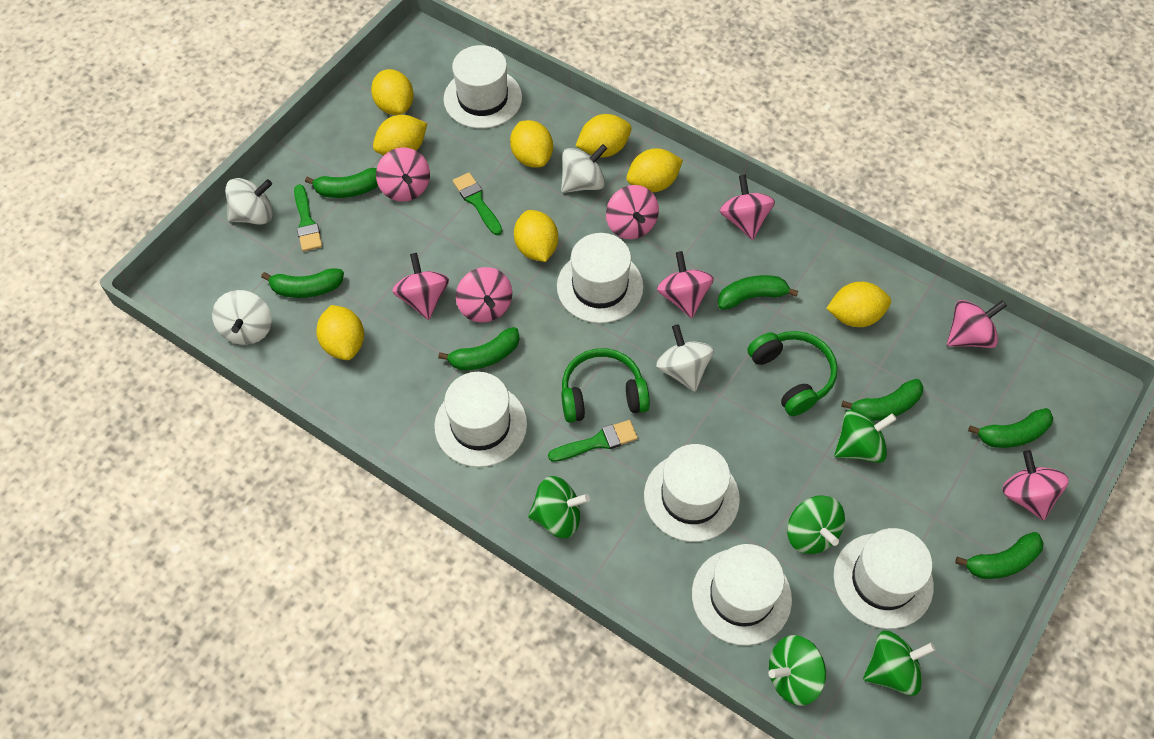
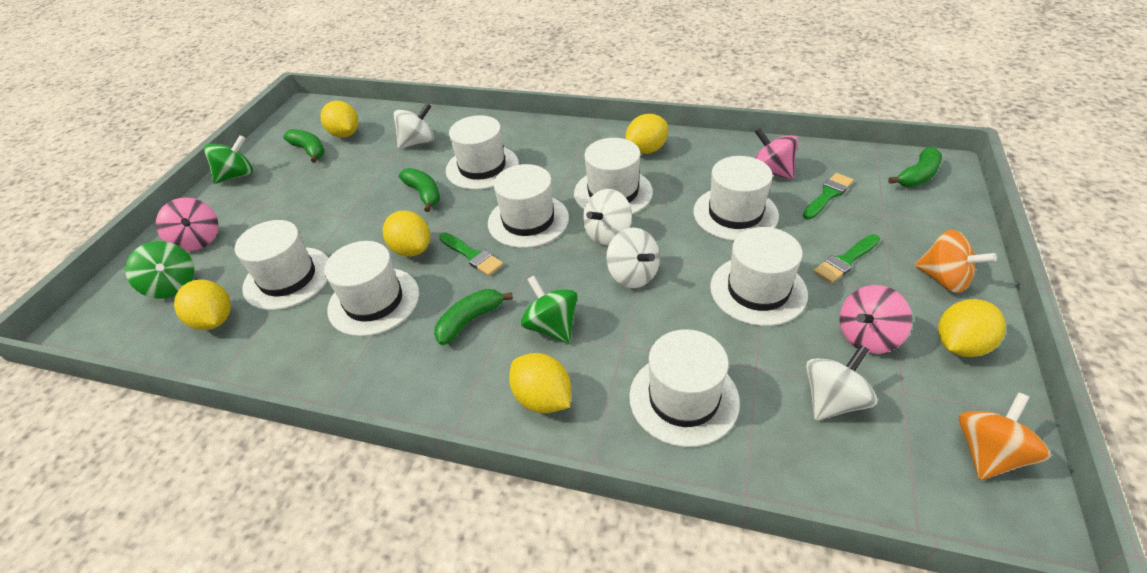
green banana: 7 -> 4
green headphones: 2 -> 0
green spinning top: 5 -> 3
orange spinning top: 0 -> 2
pink spinning top: 8 -> 3
white hat: 6 -> 8
yellow lemon: 8 -> 6

